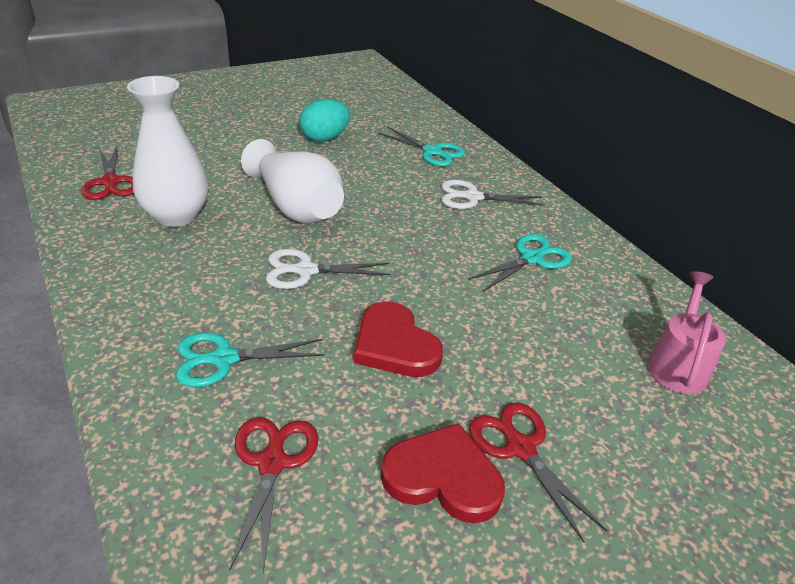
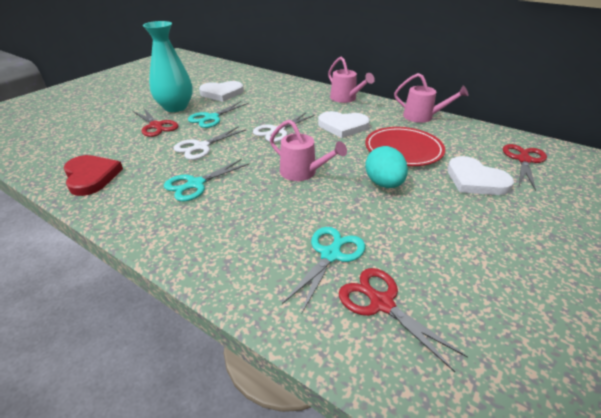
pink watering can: 1 -> 3
red heart: 2 -> 1
red plate: 0 -> 1
turquoise vase: 0 -> 1
white heart: 0 -> 3
white vase: 2 -> 0

